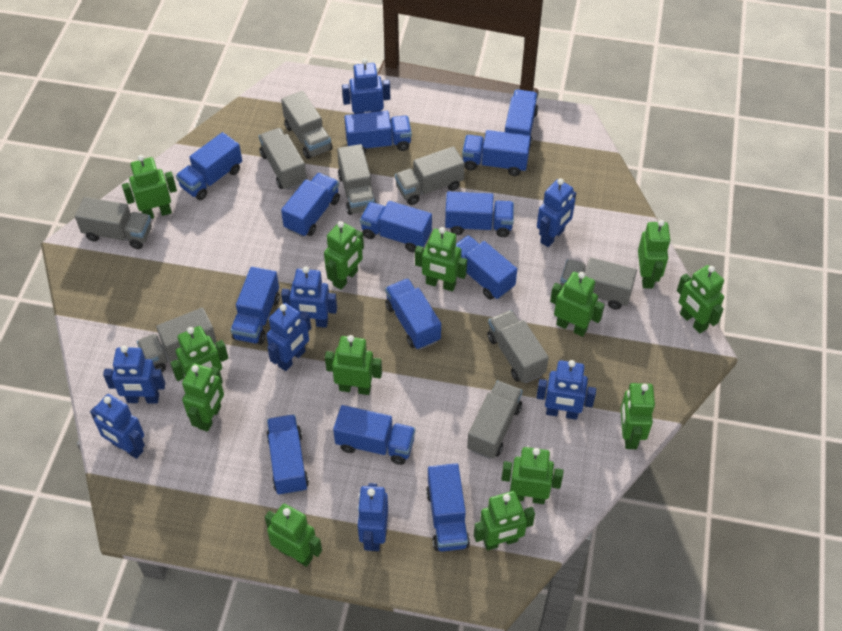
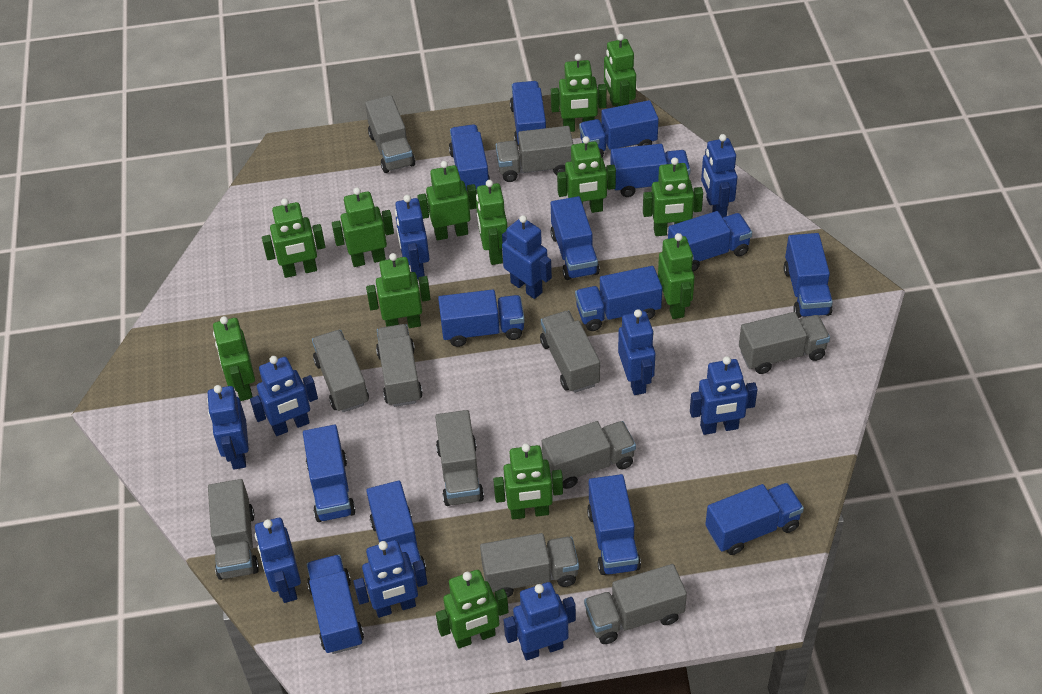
blue robot: 8 -> 10
blue truck: 13 -> 14
grey truck: 9 -> 11

